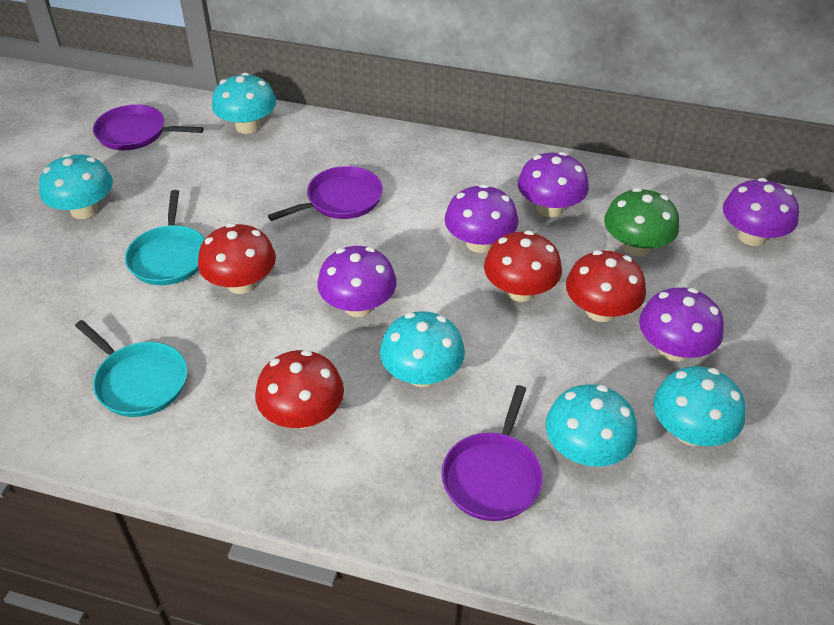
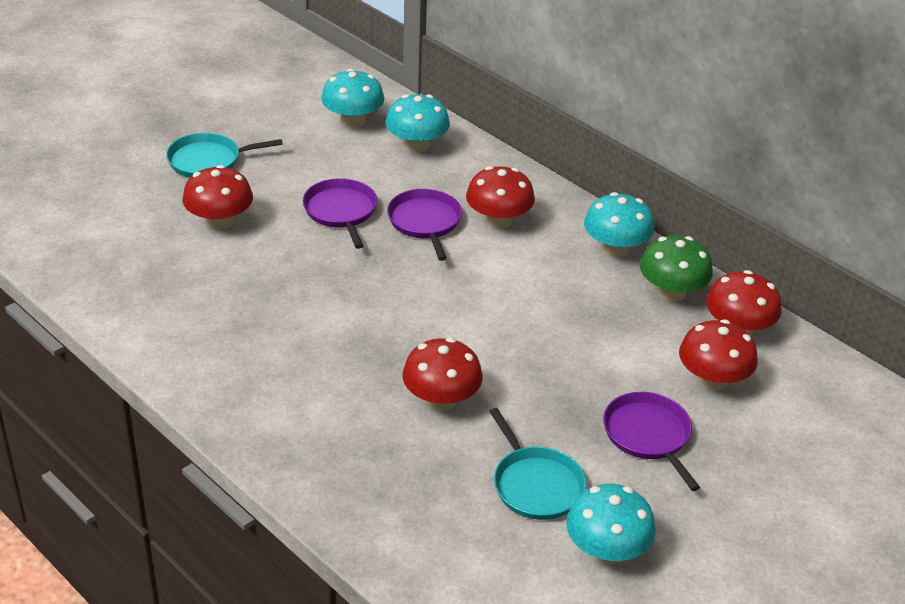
purple mushroom: 5 -> 0
red mushroom: 4 -> 5
turquoise mushroom: 5 -> 4

